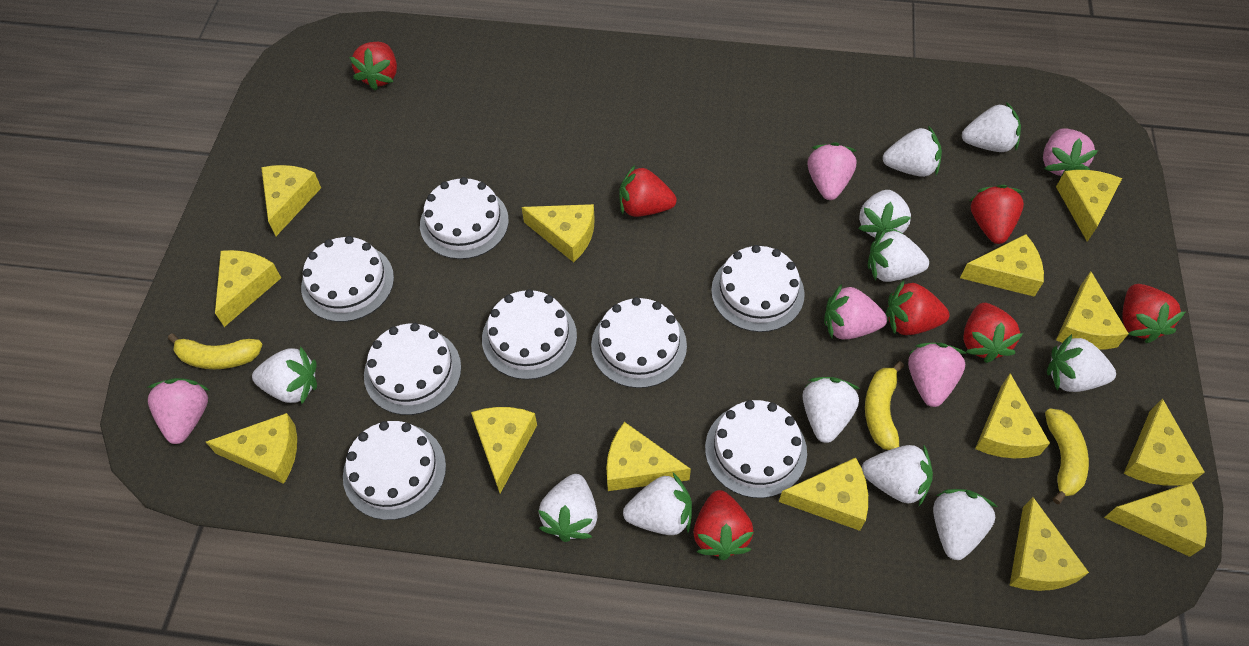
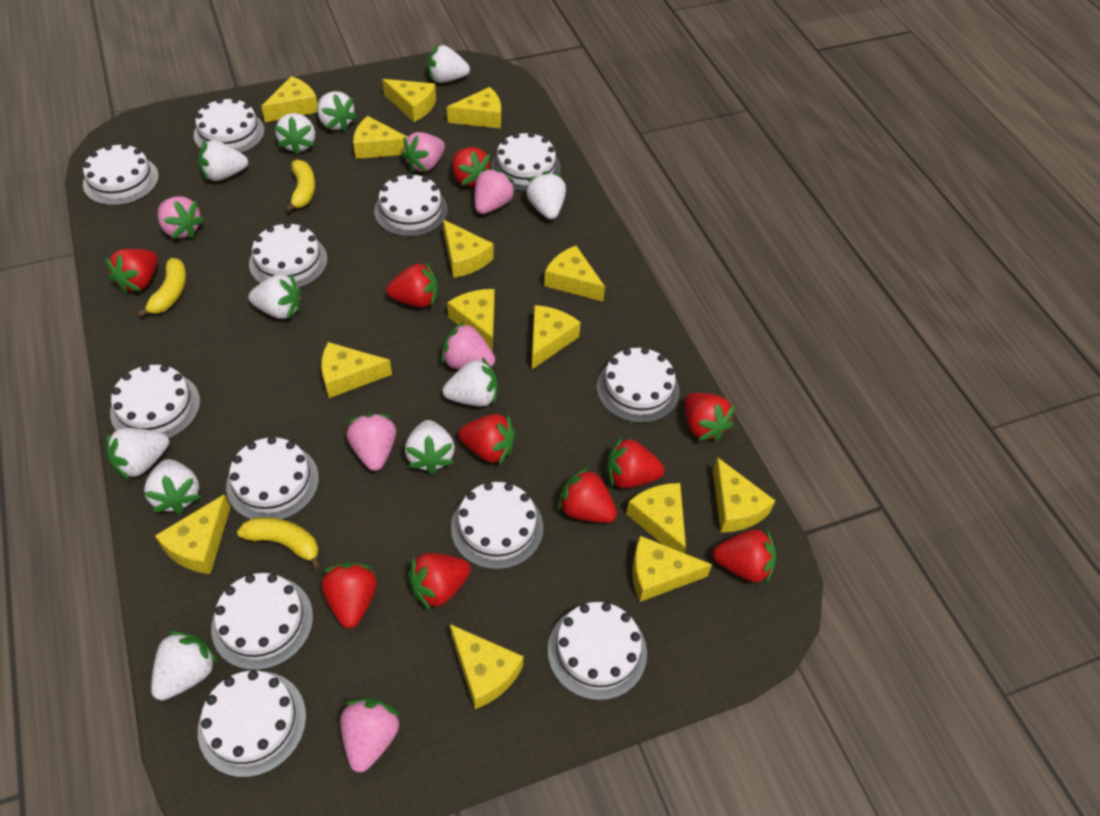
pink strawberry: 5 -> 6
red strawberry: 7 -> 10
white cake: 8 -> 12

